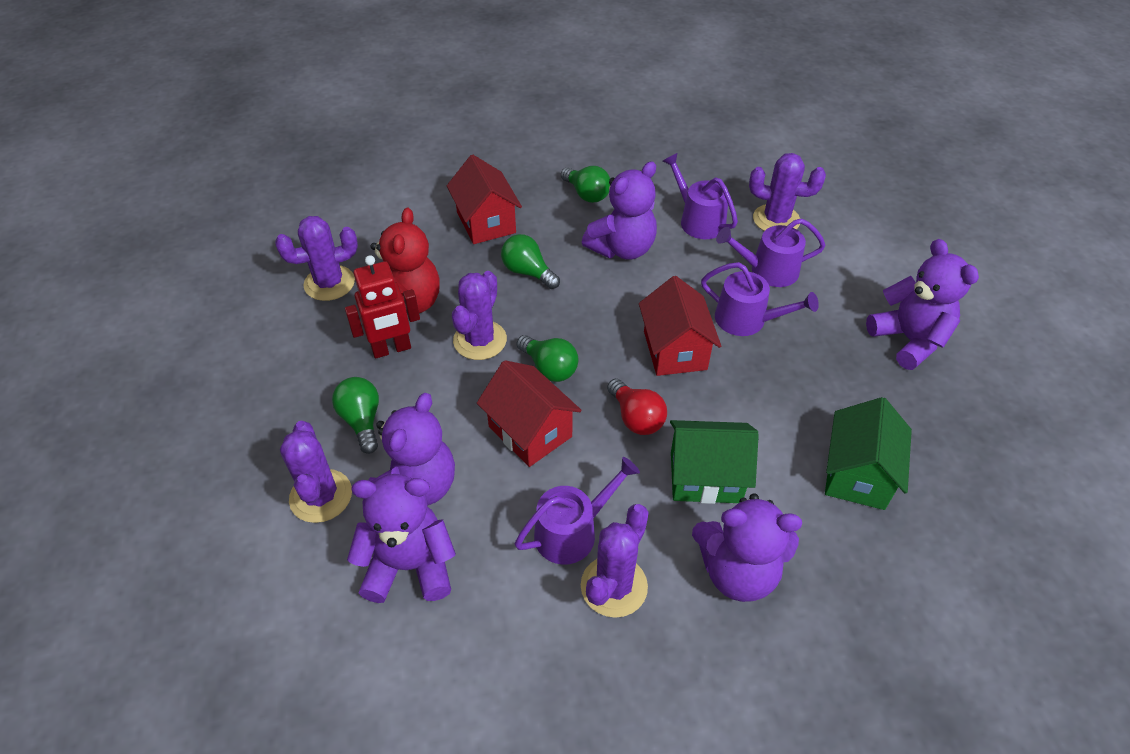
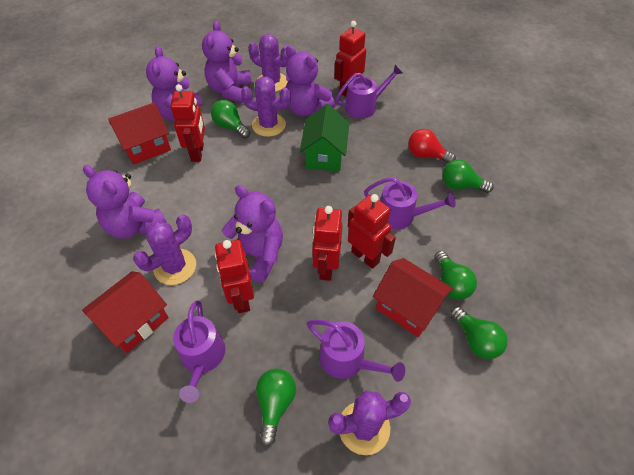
green house: 2 -> 1
green light bulb: 4 -> 5
purple cactus: 5 -> 4
red robot: 1 -> 5
red teddy bear: 1 -> 0

